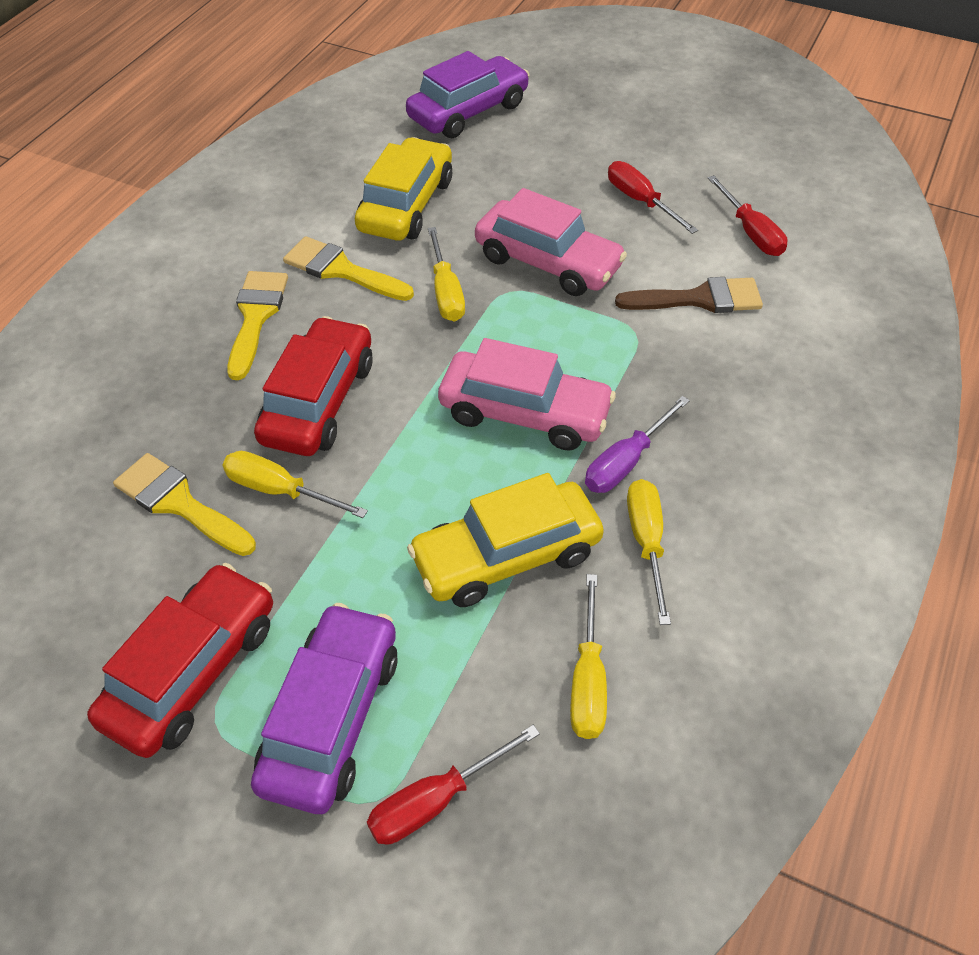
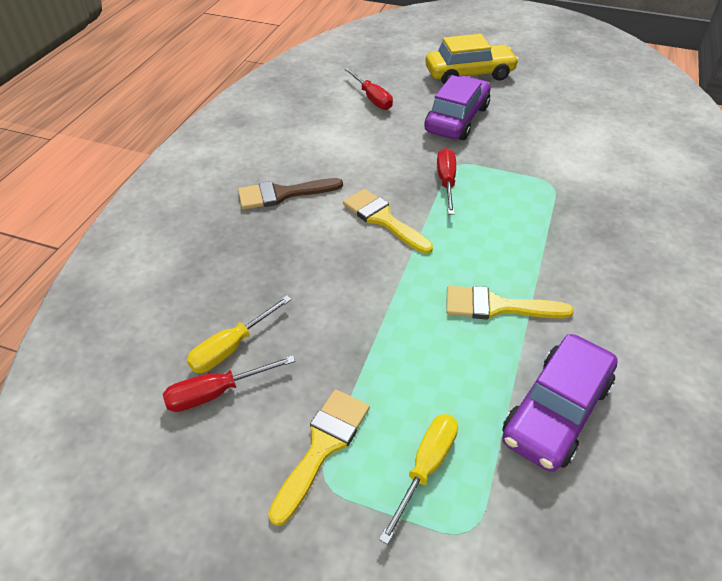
pink car: 2 -> 0
purple screwdriver: 1 -> 0
red car: 2 -> 0
yellow car: 2 -> 1
yellow screwdriver: 4 -> 2

